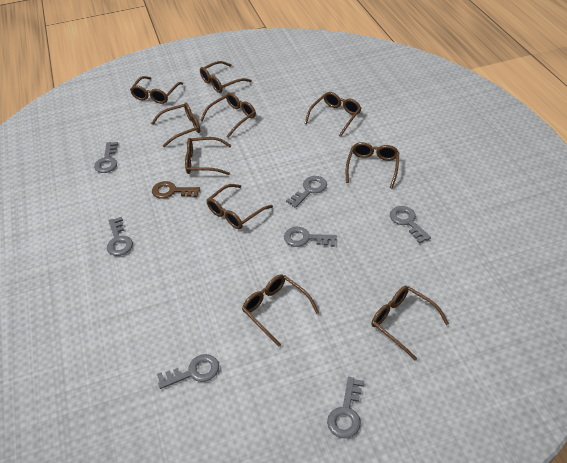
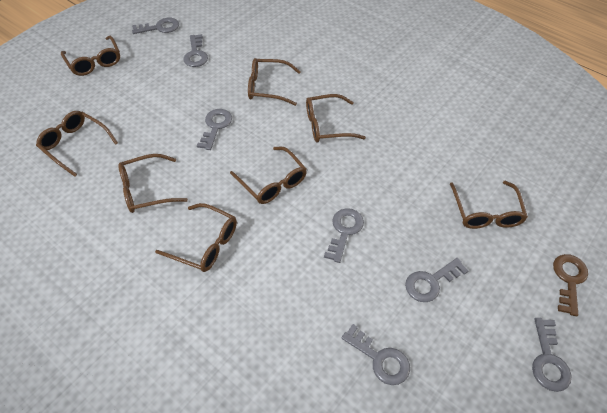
brown glasses: 10 -> 8

